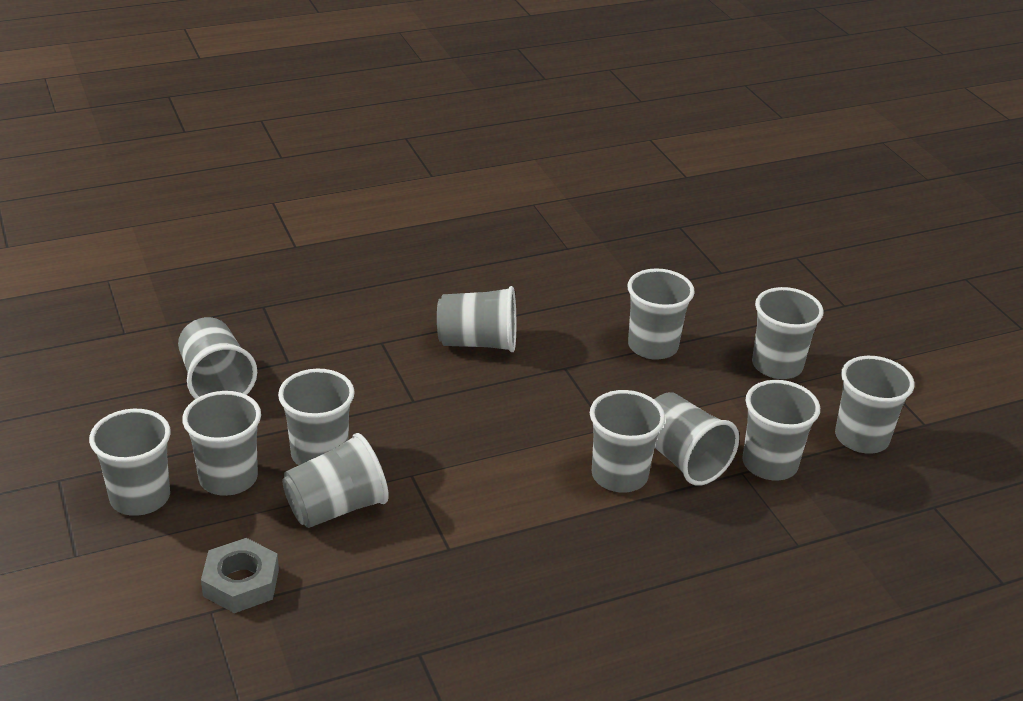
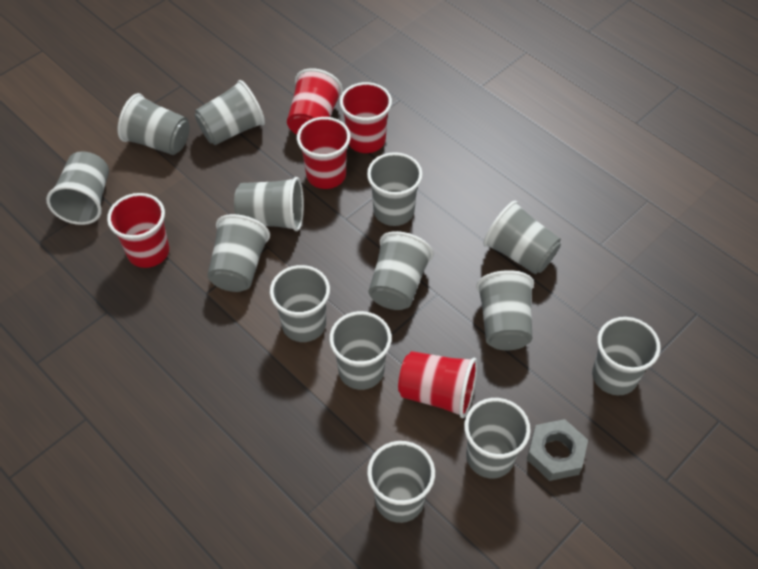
grey cup: 12 -> 14
red cup: 0 -> 5

